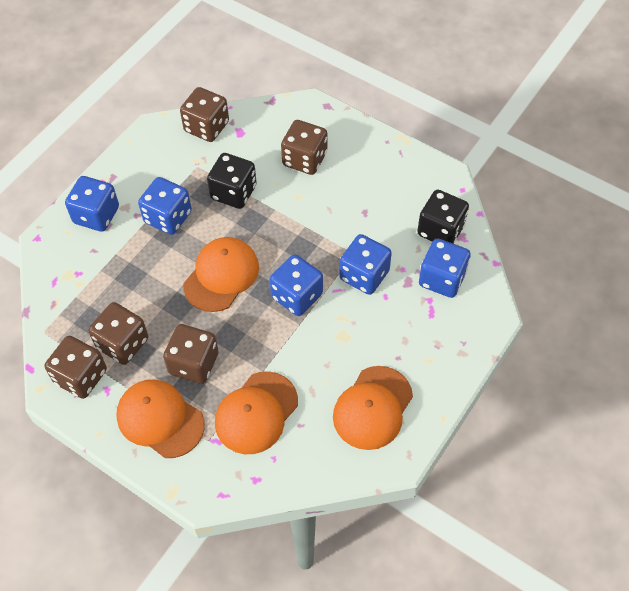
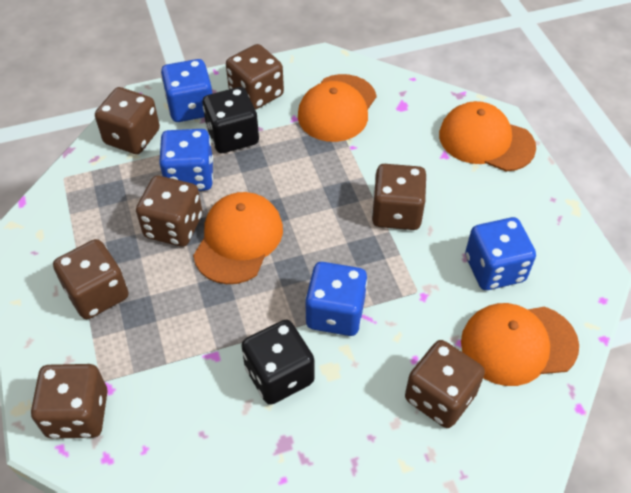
blue dice: 5 -> 4
brown dice: 5 -> 7

